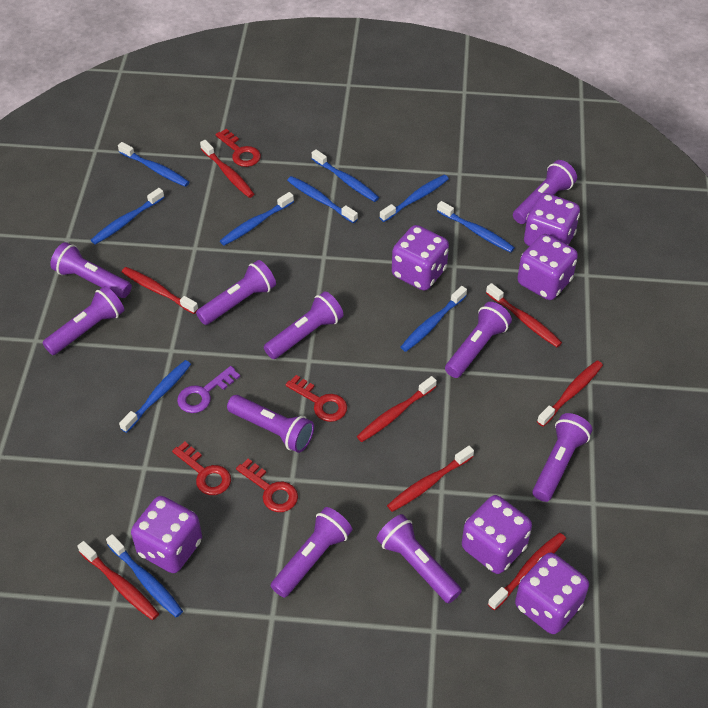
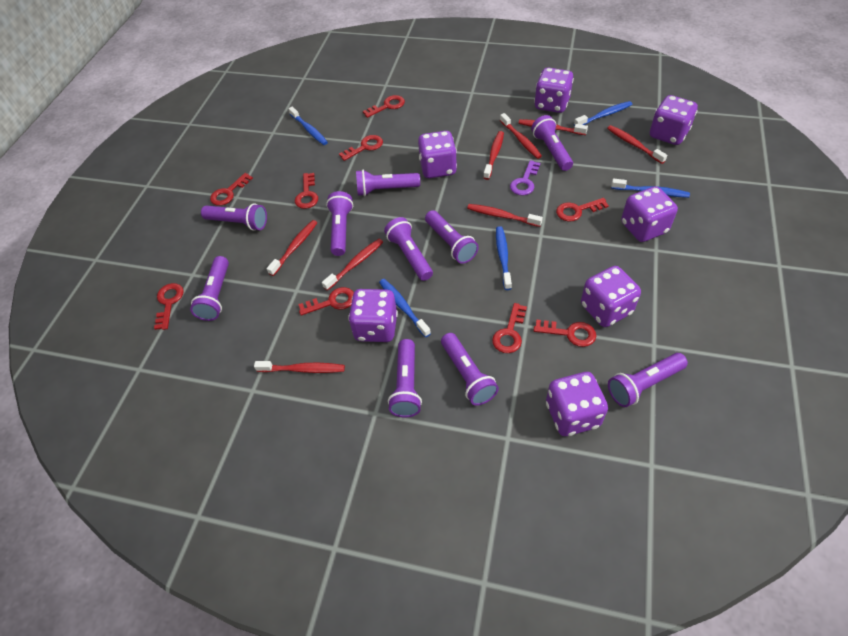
blue toothbrush: 10 -> 5
purple dice: 6 -> 7
red key: 4 -> 9

